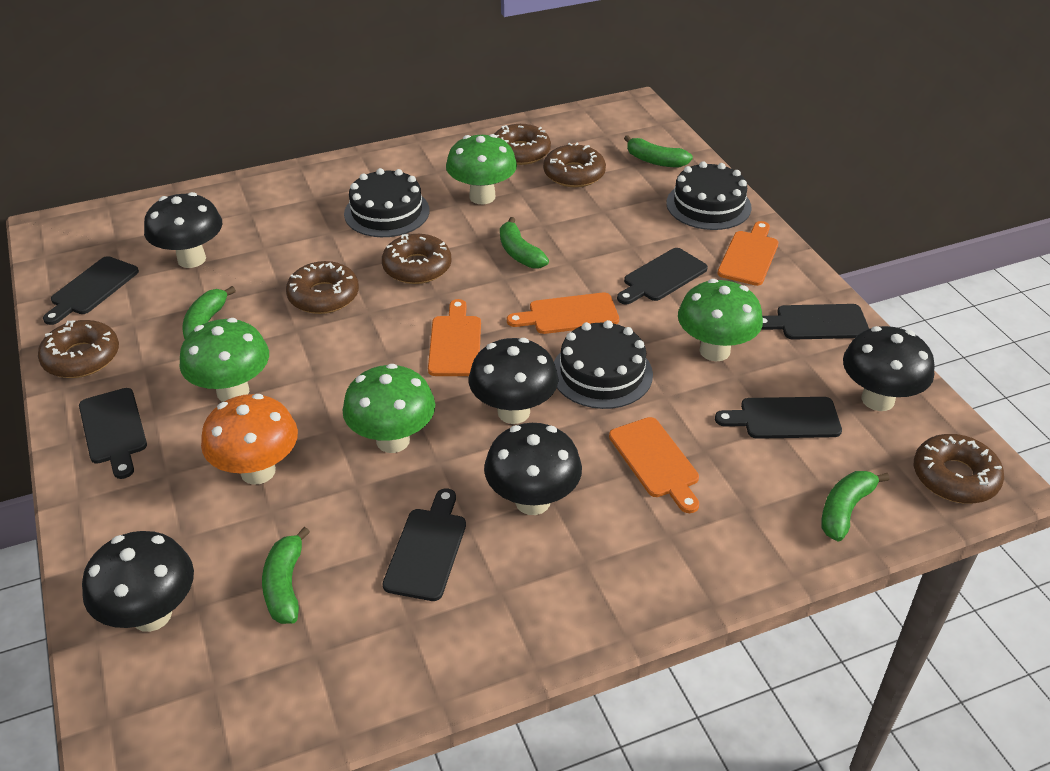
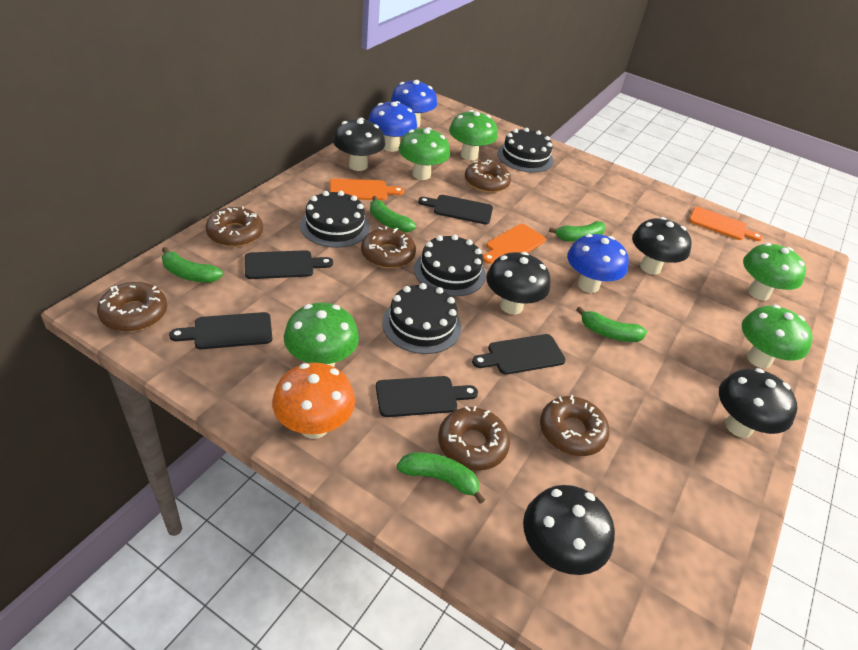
black cake: 3 -> 4
black cutting board: 6 -> 5
blue mushroom: 0 -> 3
green mushroom: 4 -> 5
orange cutting board: 4 -> 3

